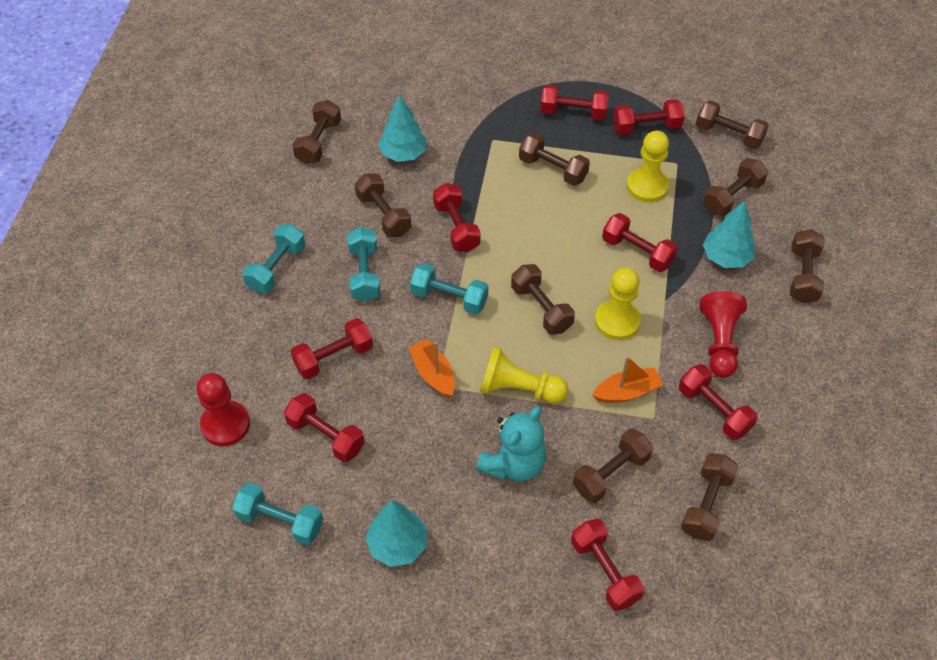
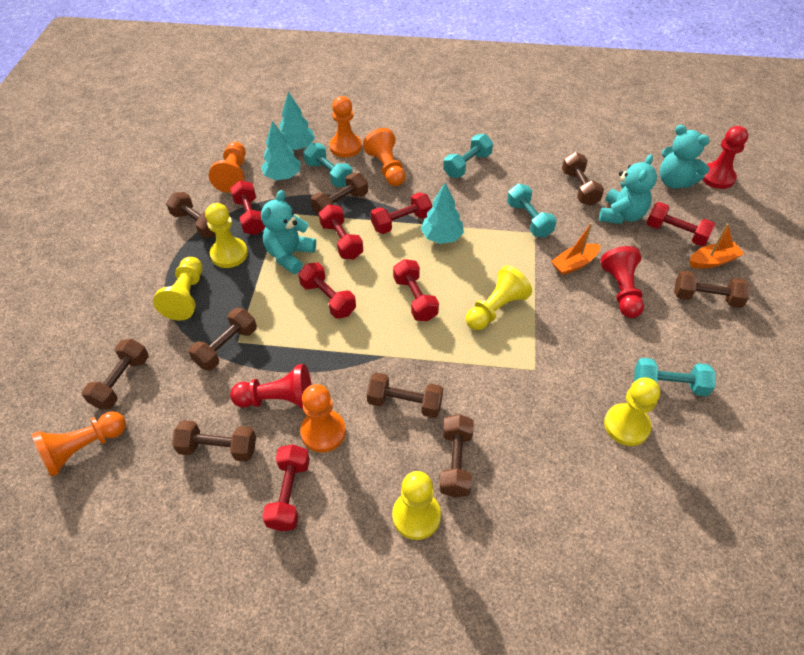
orange pawn: 0 -> 5
red dumbbell: 8 -> 7
red pawn: 2 -> 3
turquoise teddy bear: 1 -> 3
yellow pawn: 3 -> 5

